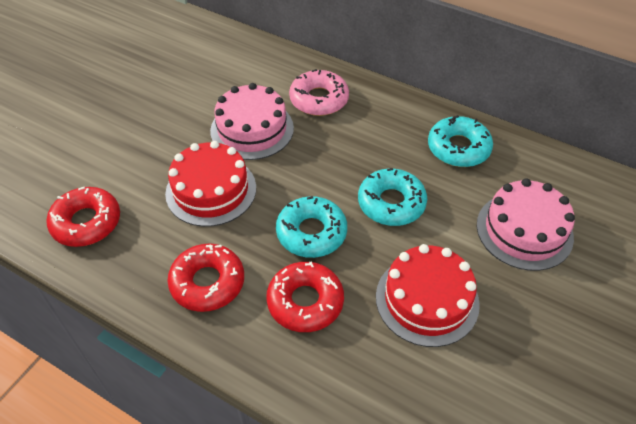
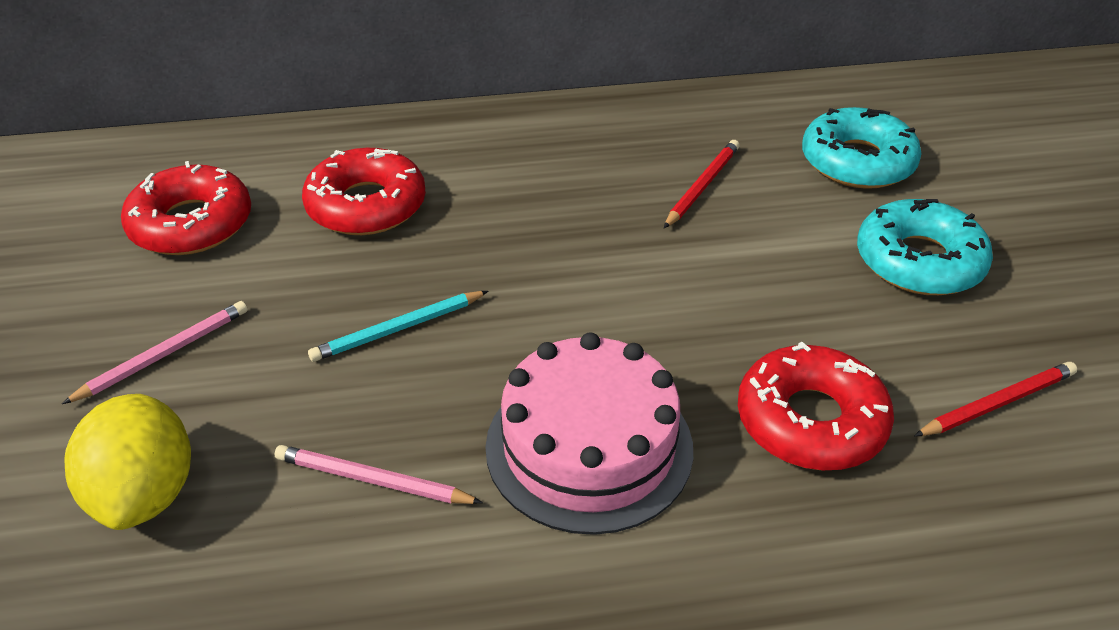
pink cake: 2 -> 1
pink donut: 1 -> 0
pink pencil: 0 -> 2
red cake: 2 -> 0
red pencil: 0 -> 2
turquoise donut: 3 -> 2
turquoise pencil: 0 -> 1
yellow lemon: 0 -> 1

